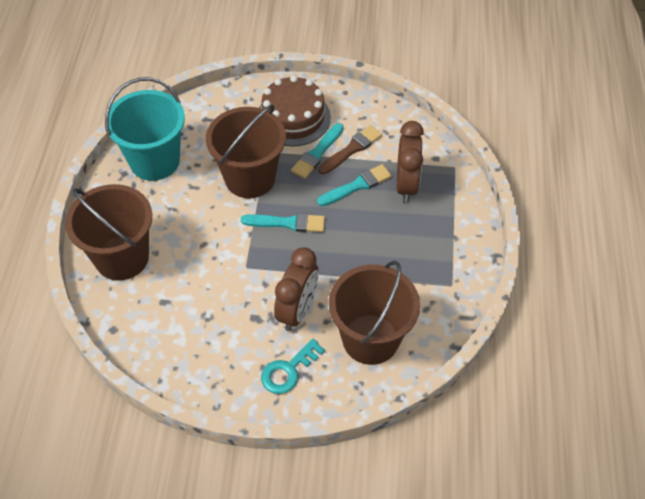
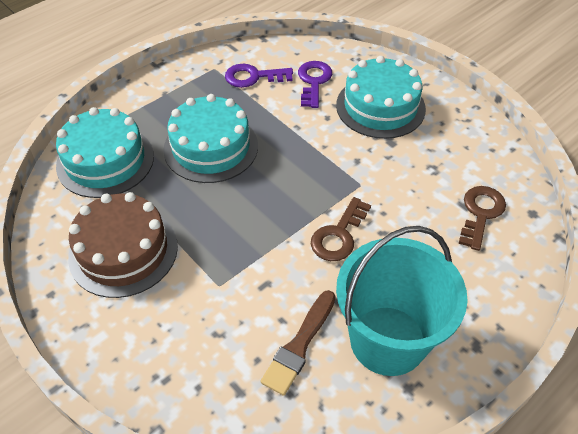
brown bucket: 3 -> 0
brown clock: 2 -> 0
brown key: 0 -> 2
purple key: 0 -> 2
turquoise brush: 3 -> 0
turquoise cake: 0 -> 3
turquoise key: 1 -> 0

